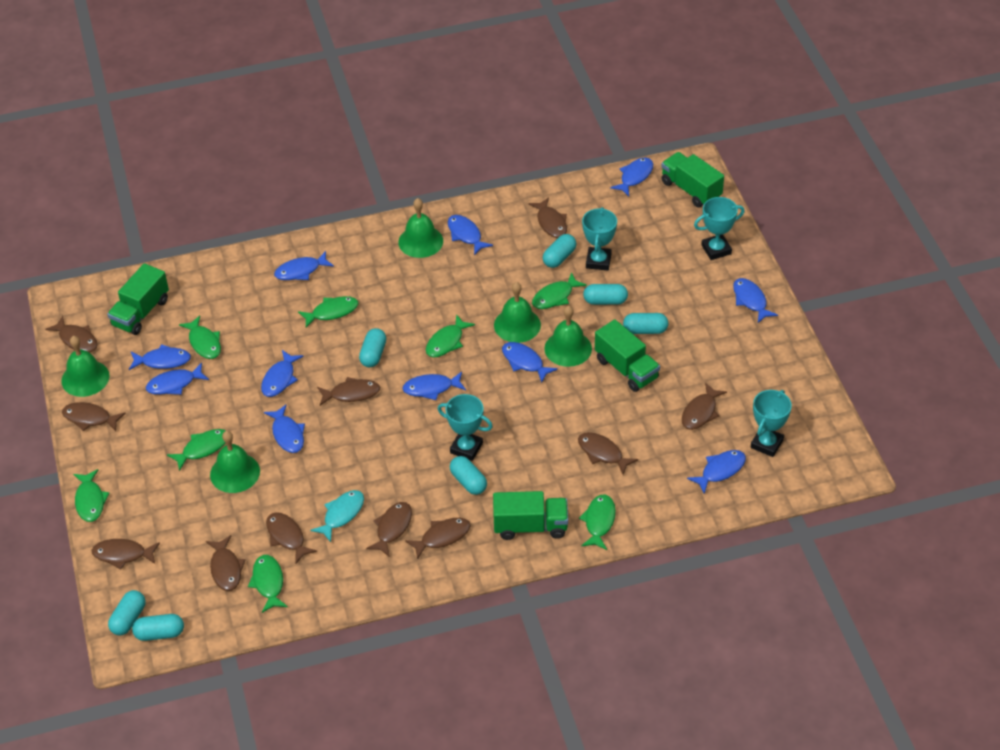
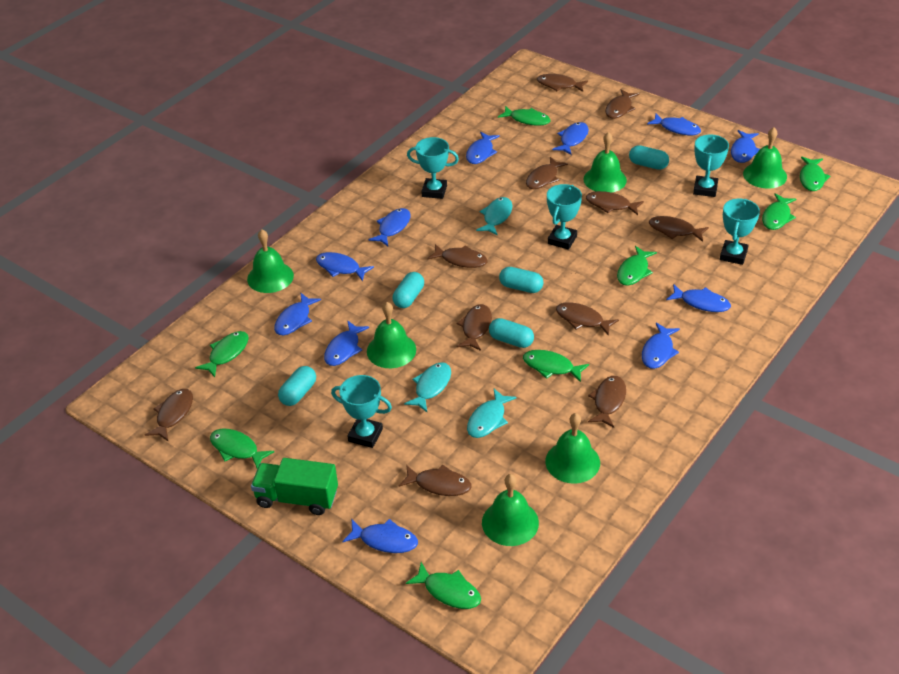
green bell: 5 -> 6
green truck: 4 -> 1
turquoise capsule: 7 -> 5
turquoise fish: 1 -> 3
turquoise trophy: 4 -> 5

